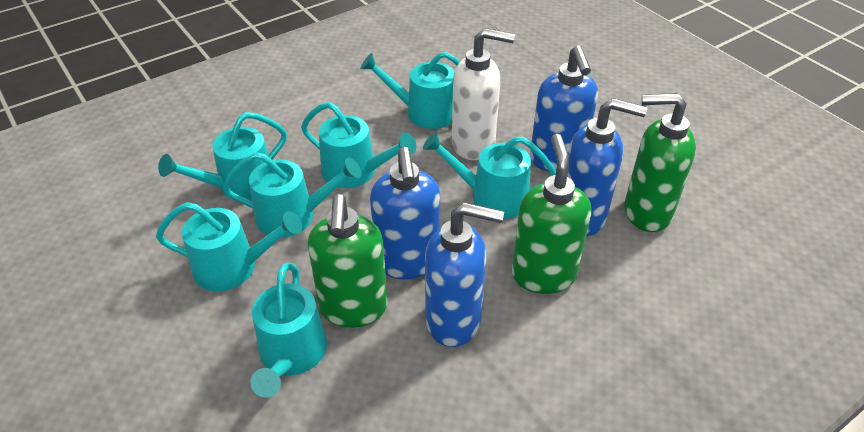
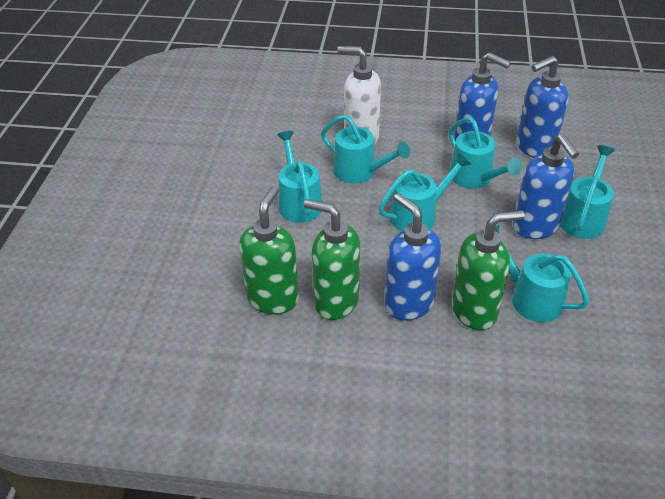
turquoise watering can: 7 -> 6

